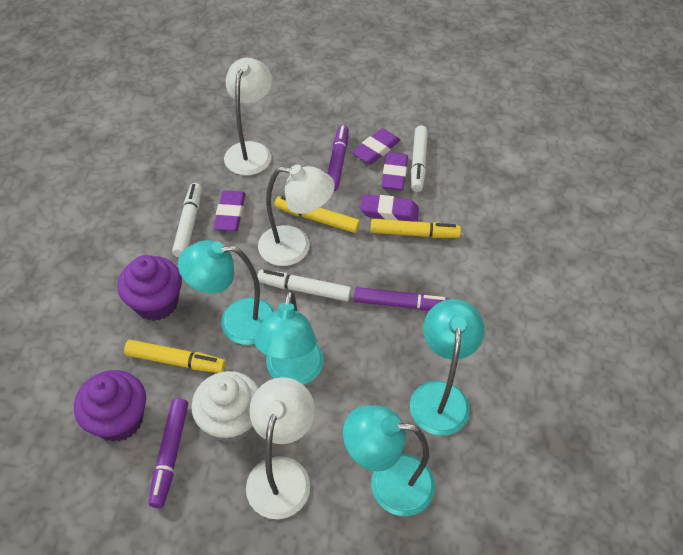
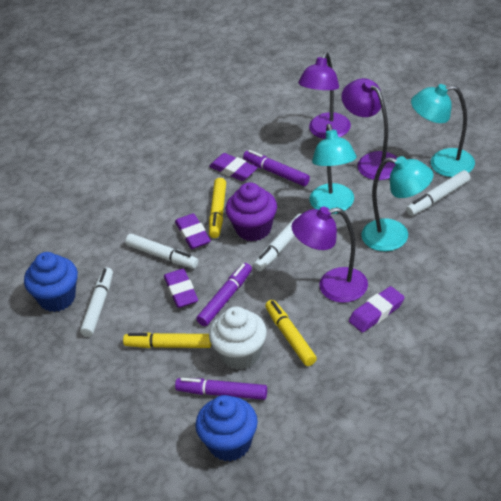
blue cupcake: 0 -> 2
purple cupcake: 2 -> 1
purple lamp: 0 -> 3
turquoise lamp: 4 -> 3
white lamp: 3 -> 0
white marker: 3 -> 4

